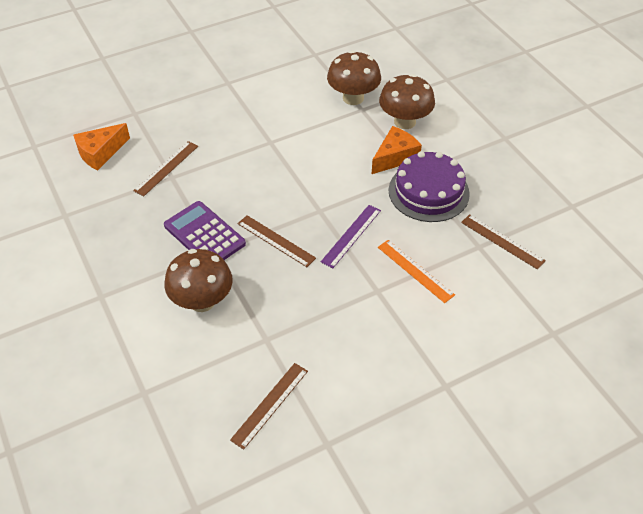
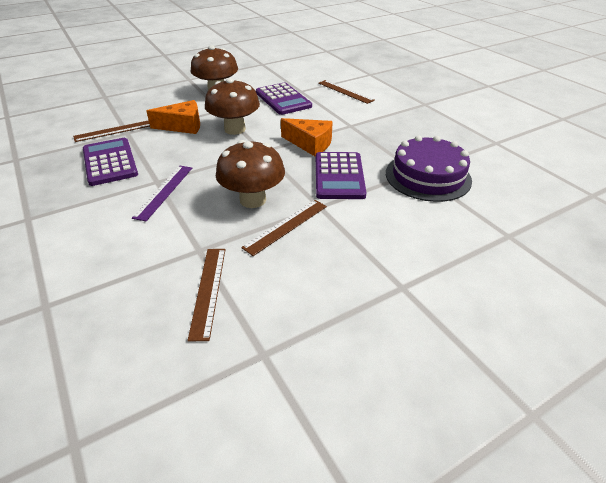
orange ruler: 1 -> 0
purple calculator: 1 -> 3

